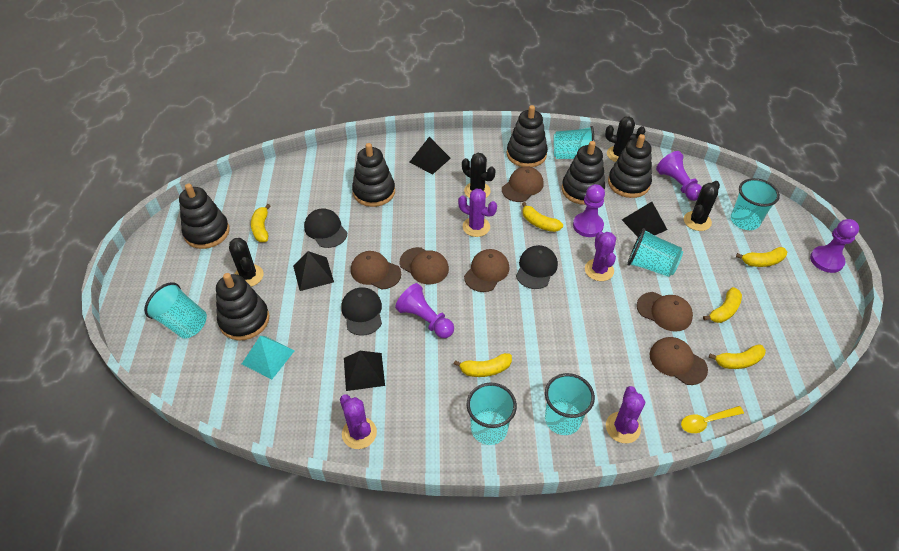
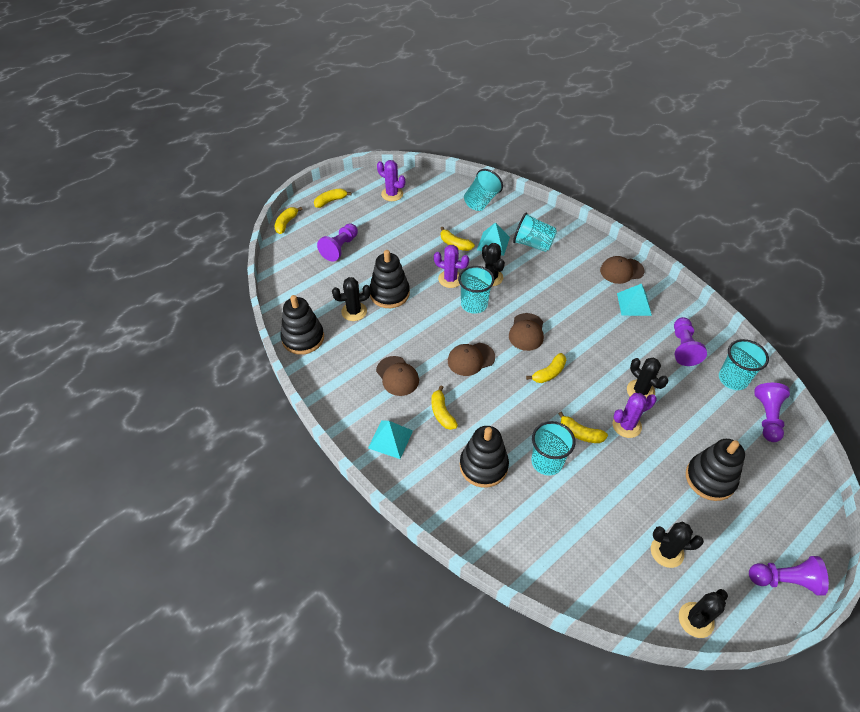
black cactus: 4 -> 5
black cap: 3 -> 0
black pyramid: 4 -> 0
black stacking toy: 6 -> 4
brown cap: 6 -> 4
purple cactus: 4 -> 3
turquoise cup: 6 -> 5
turquoise pyramid: 1 -> 3
yellow spoon: 1 -> 0

